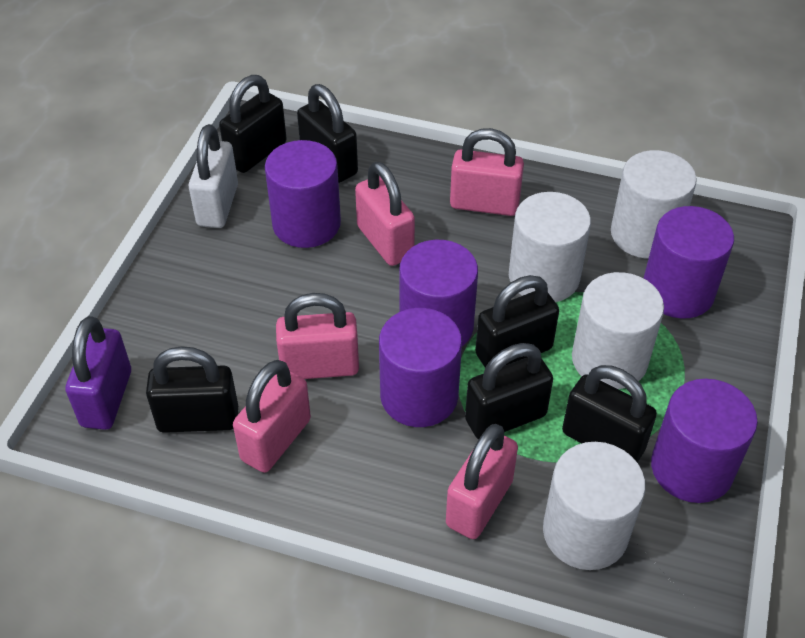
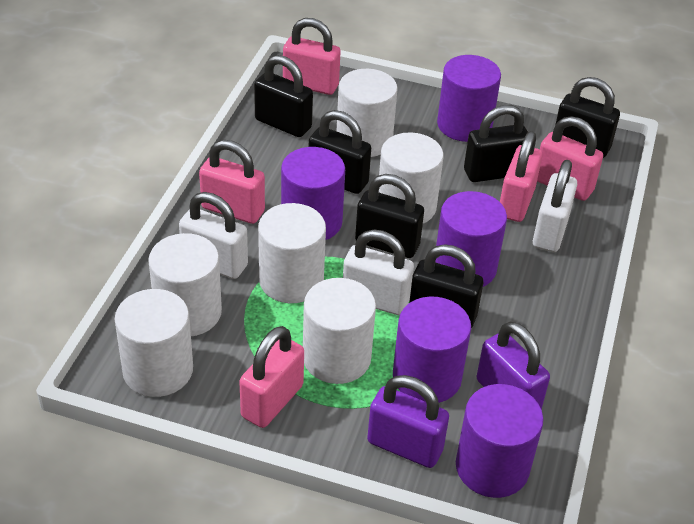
purple padlock: 1 -> 2
white cylinder: 4 -> 6
white padlock: 1 -> 3

